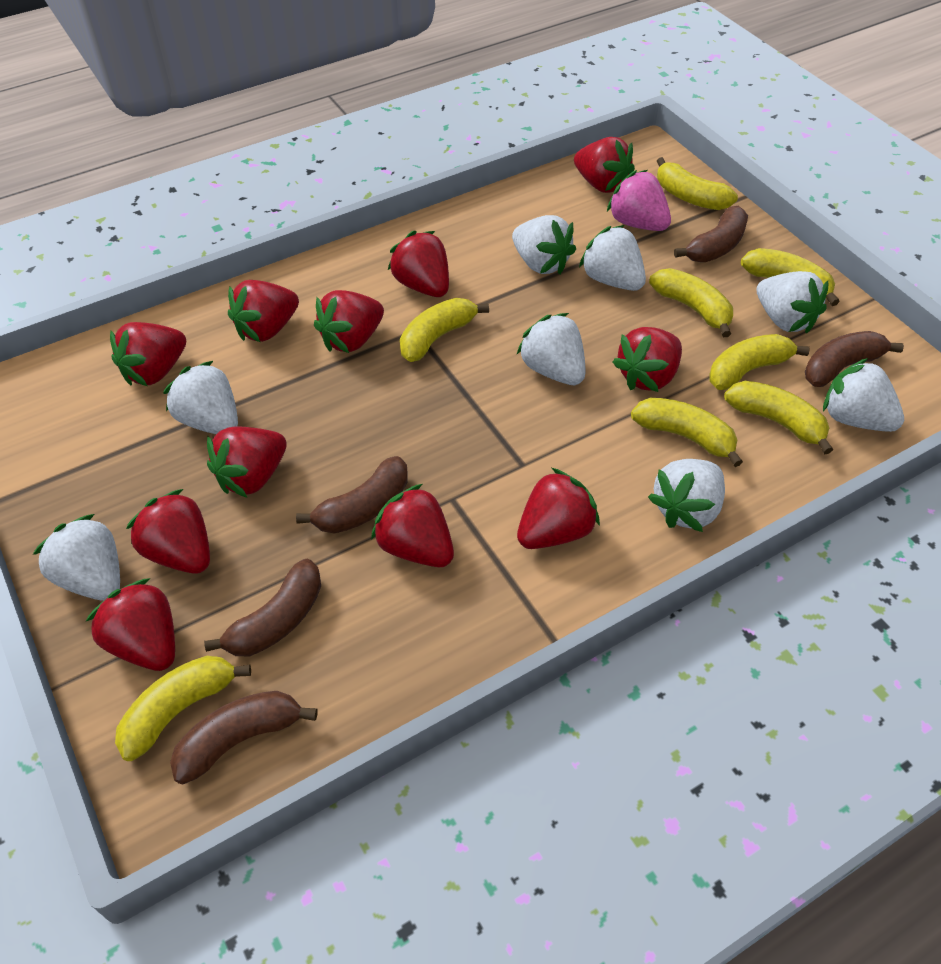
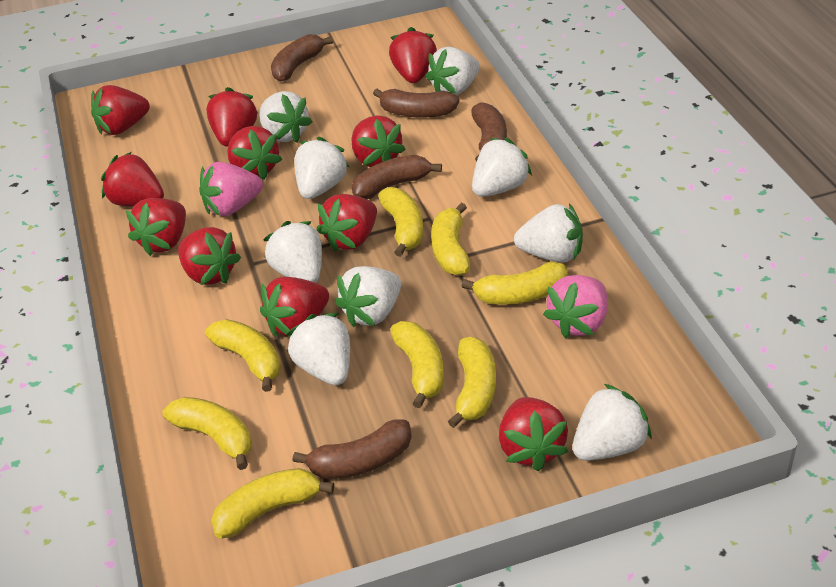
pink strawberry: 1 -> 2
white strawberry: 8 -> 9

